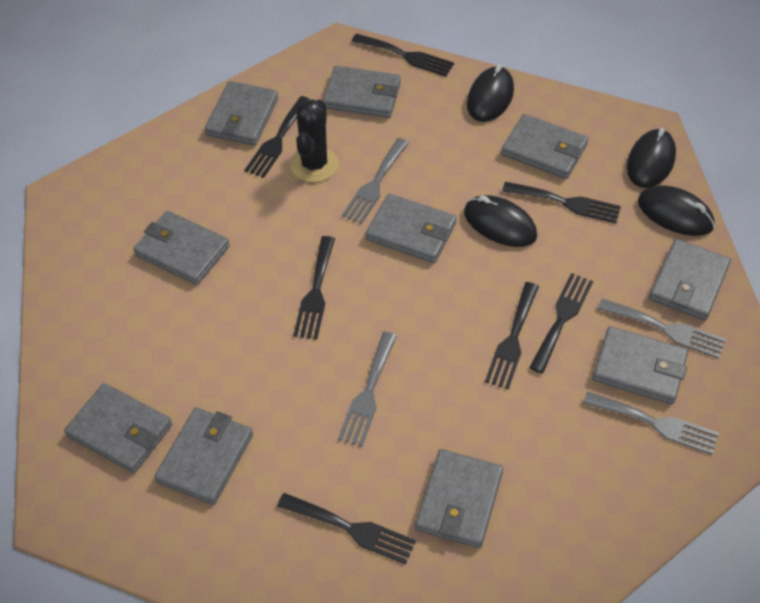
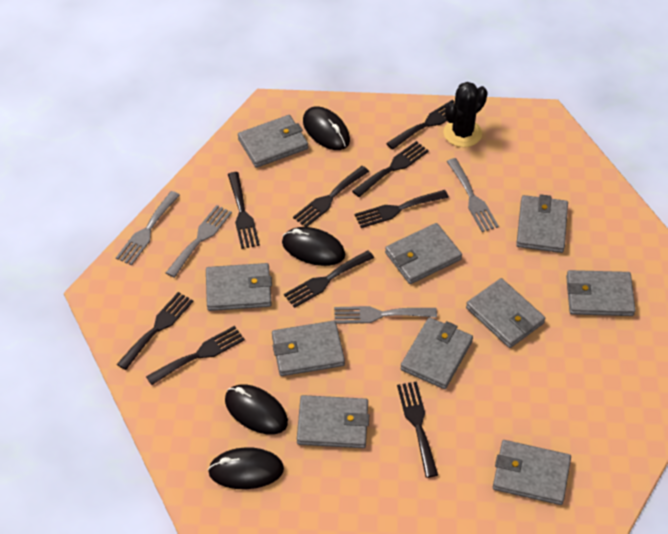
black fork: 7 -> 9

